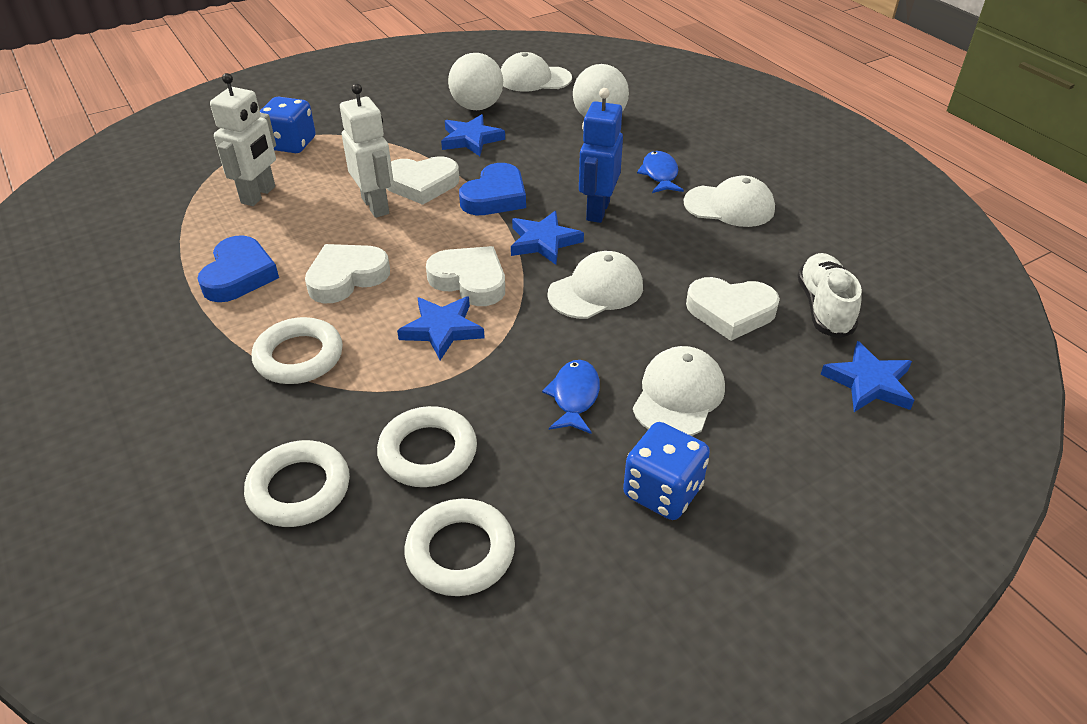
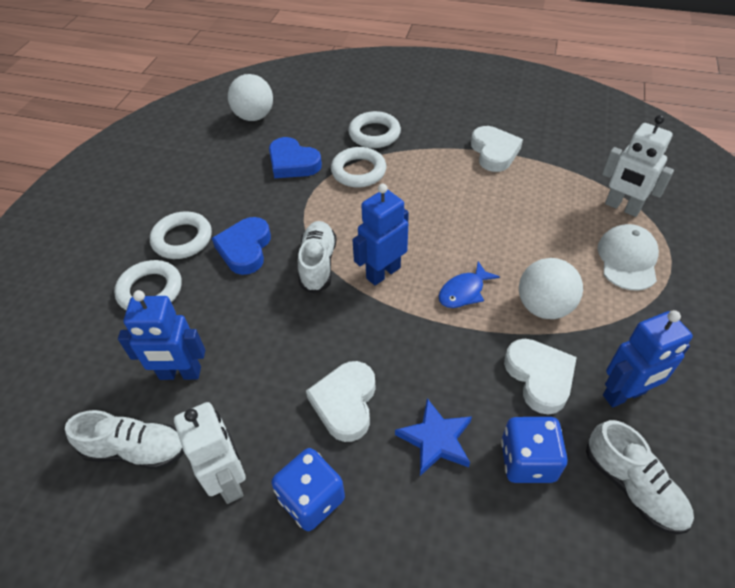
blue fish: 2 -> 1
blue robot: 1 -> 3
blue star: 4 -> 1
white cap: 4 -> 1
white heart: 4 -> 3
white shoe: 1 -> 3

